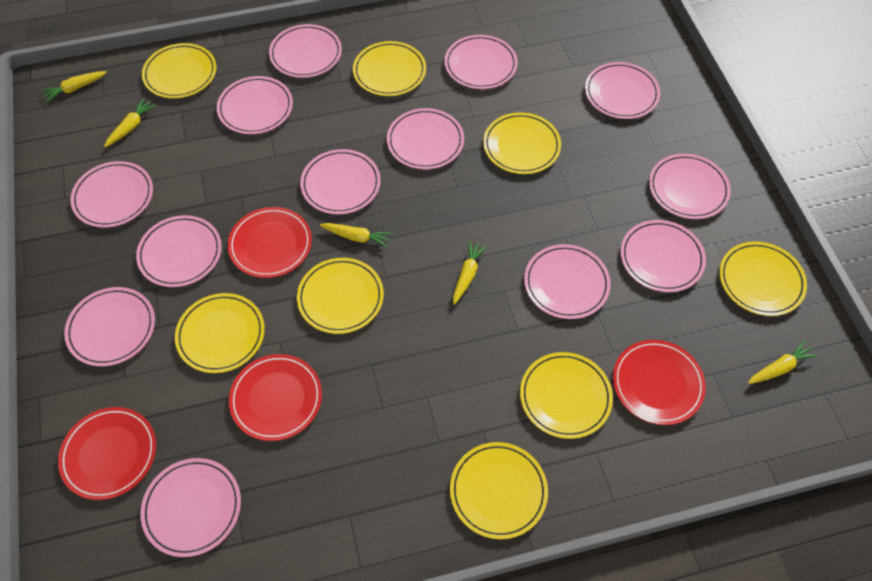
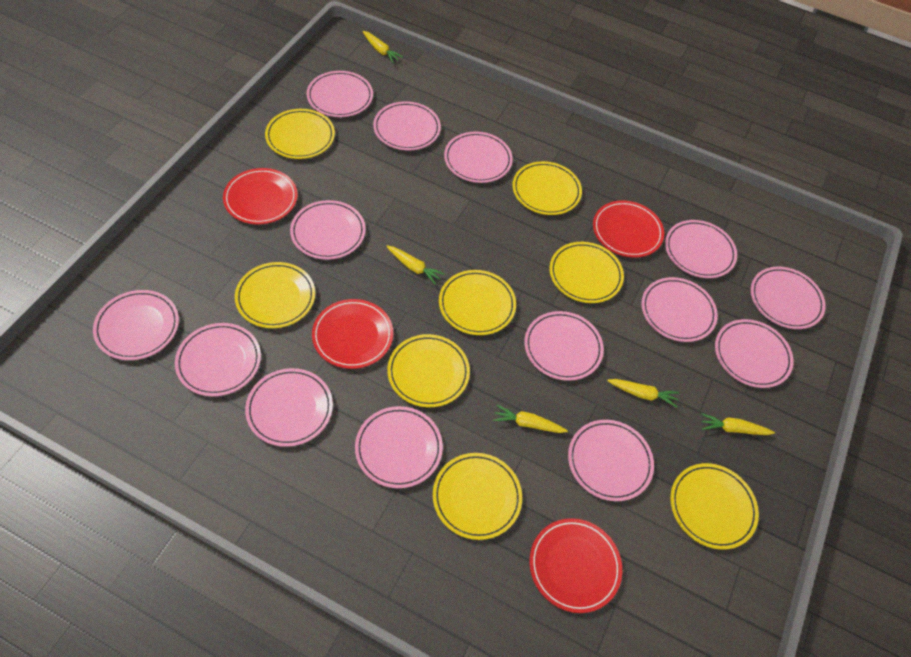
pink plate: 13 -> 14

